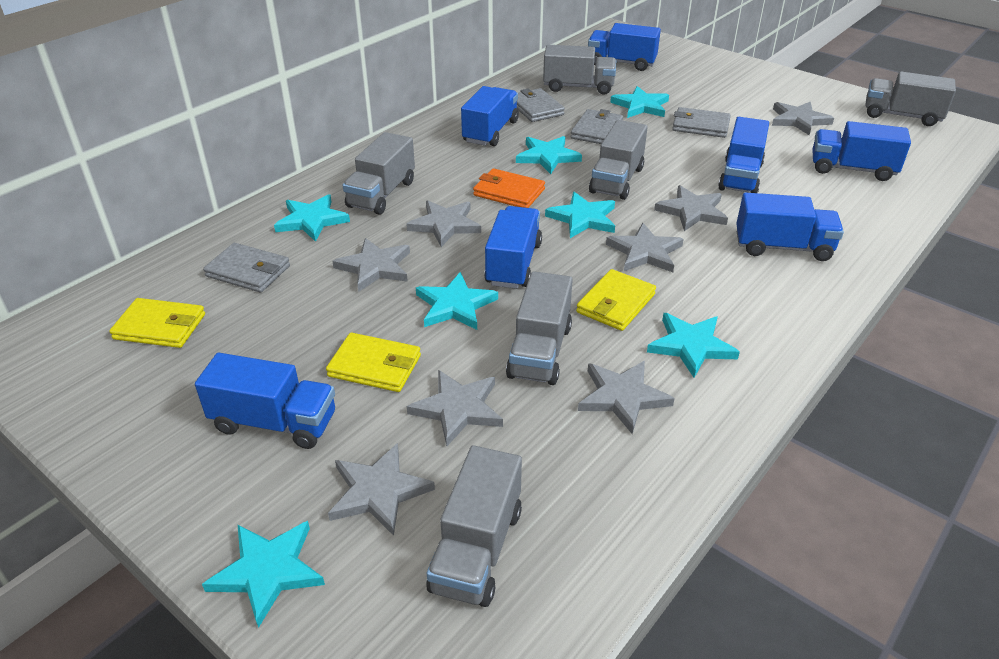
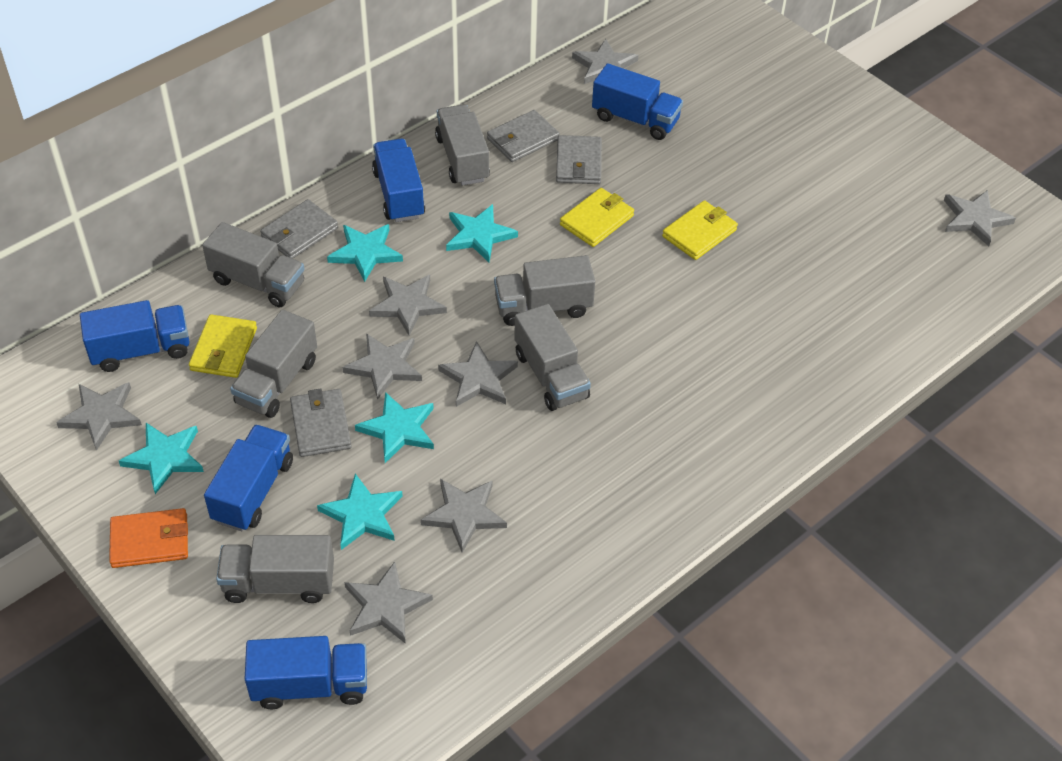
blue truck: 7 -> 5
turquoise star: 7 -> 5

